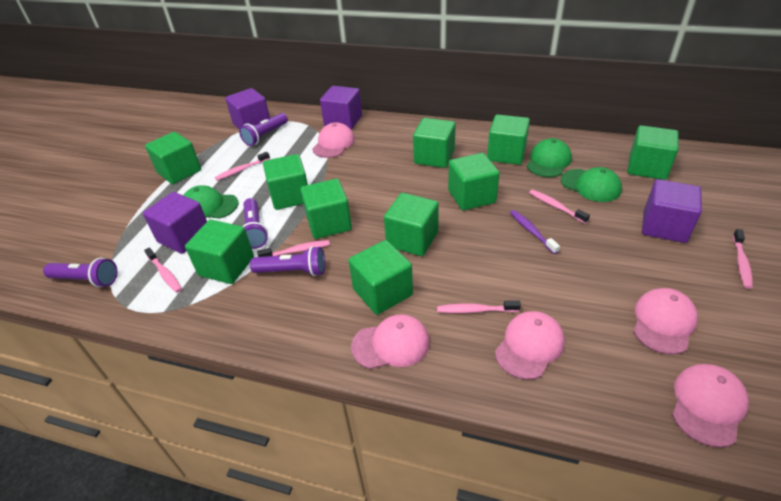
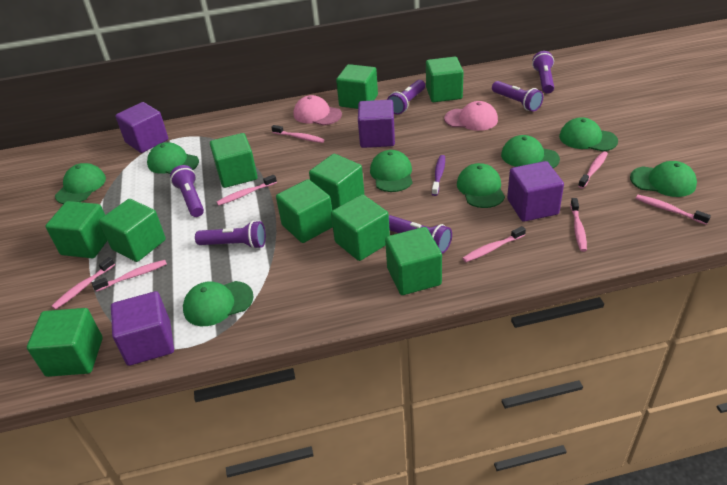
green cap: 3 -> 8
pink cap: 5 -> 2
pink toothbrush: 6 -> 8
purple flashlight: 4 -> 6

